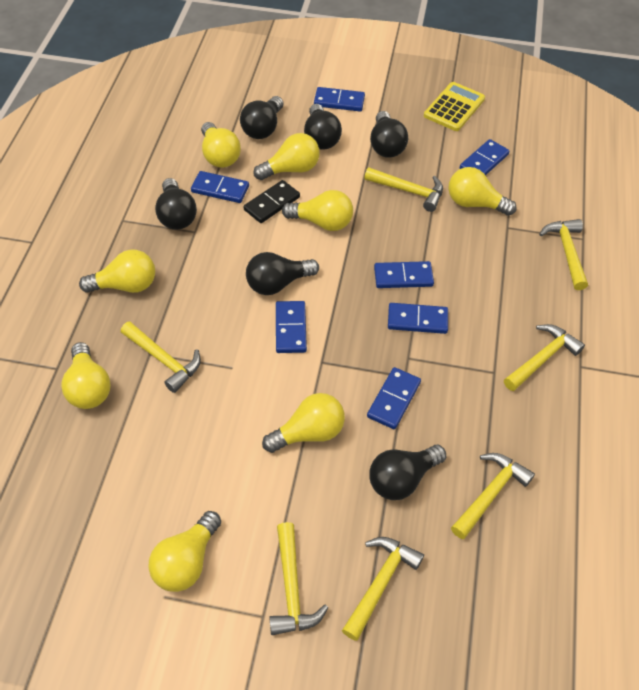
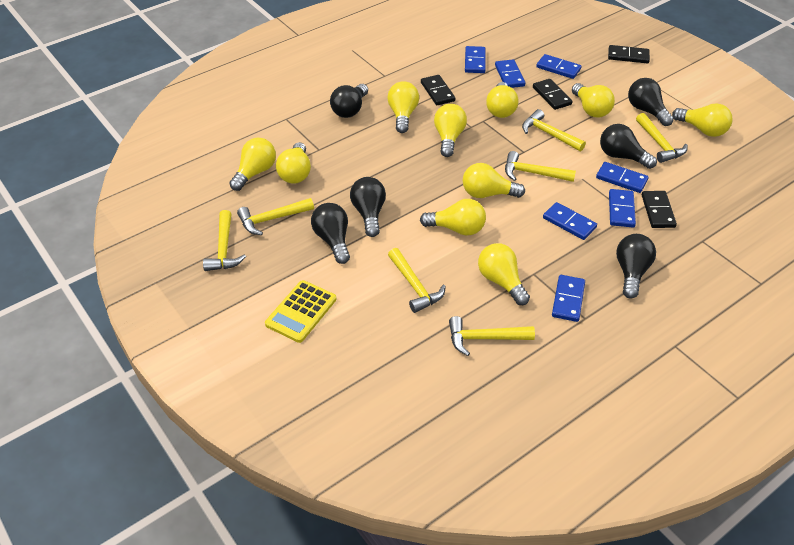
black domino: 1 -> 4
yellow light bulb: 8 -> 10

